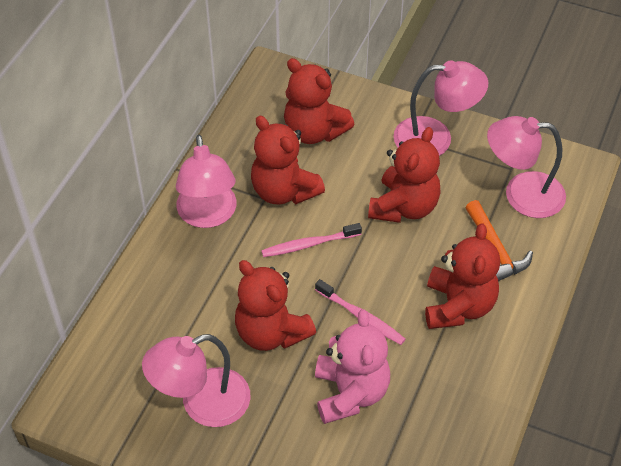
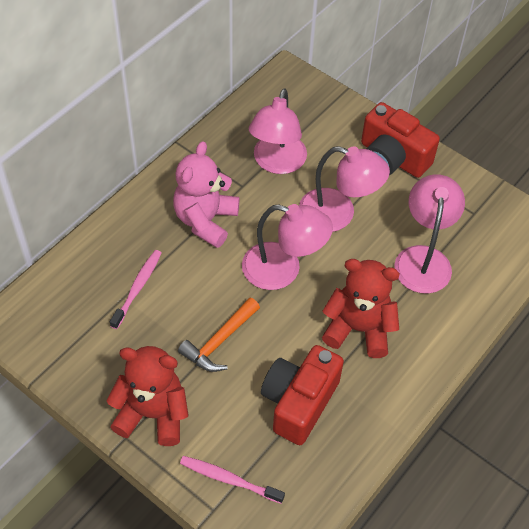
red camera: 0 -> 2
red teddy bear: 5 -> 2

